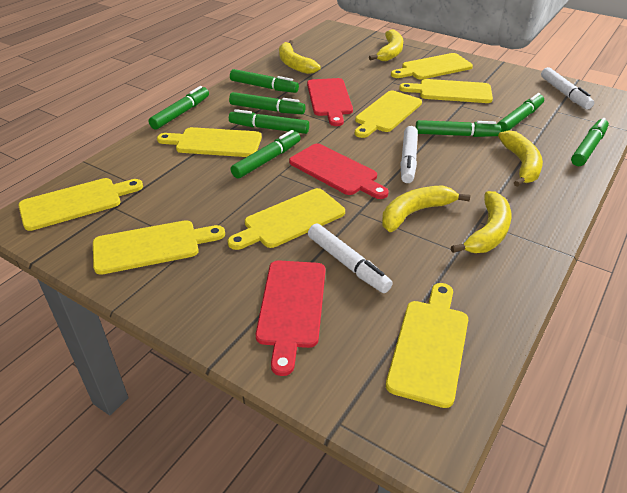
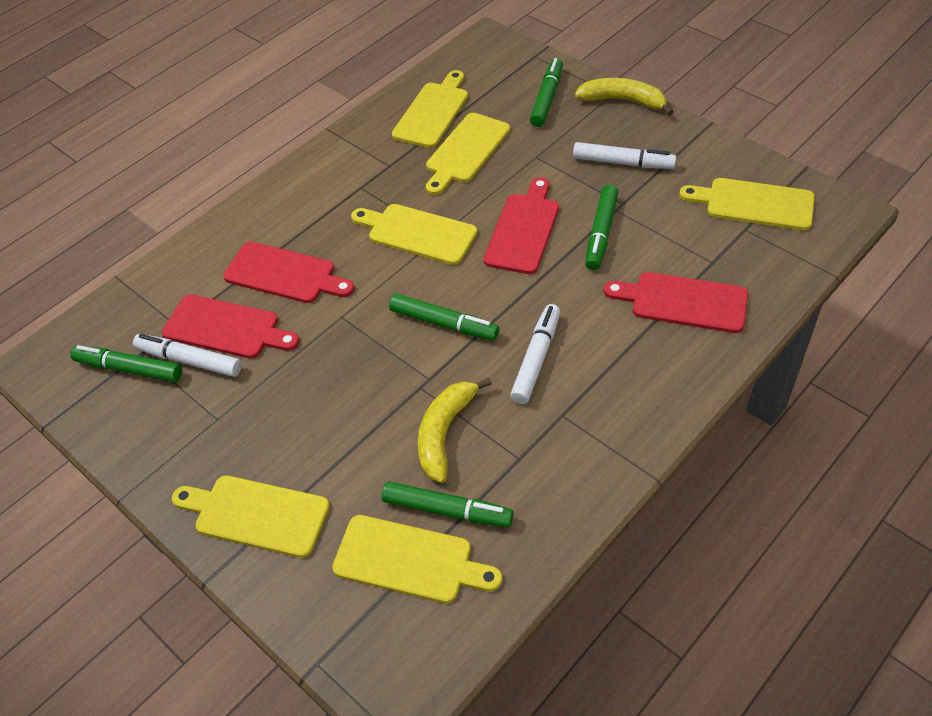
green marker: 8 -> 5
red cutting board: 3 -> 4
yellow banana: 5 -> 2
yellow cutting board: 8 -> 6

